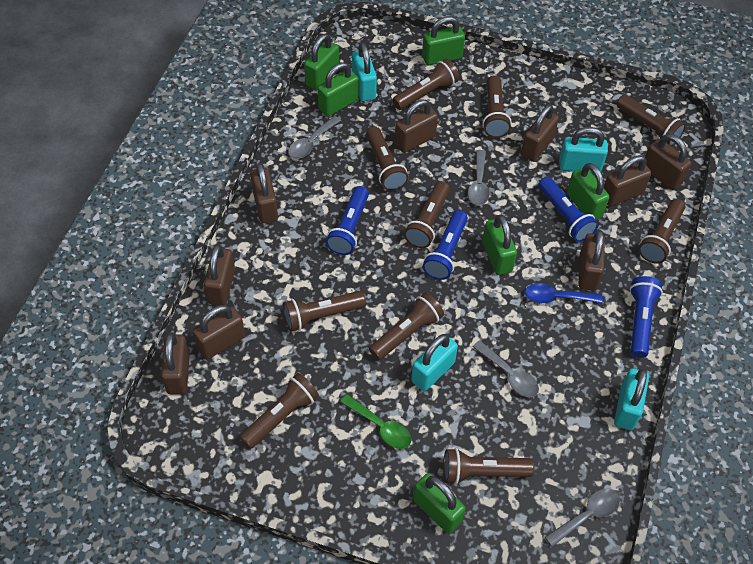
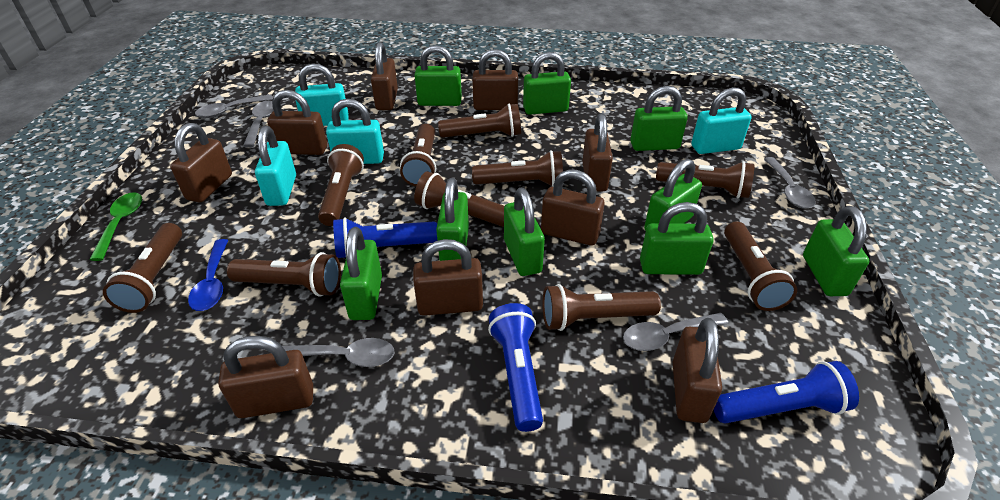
blue flashlight: 4 -> 3
green padlock: 6 -> 9
grey spoon: 4 -> 5

